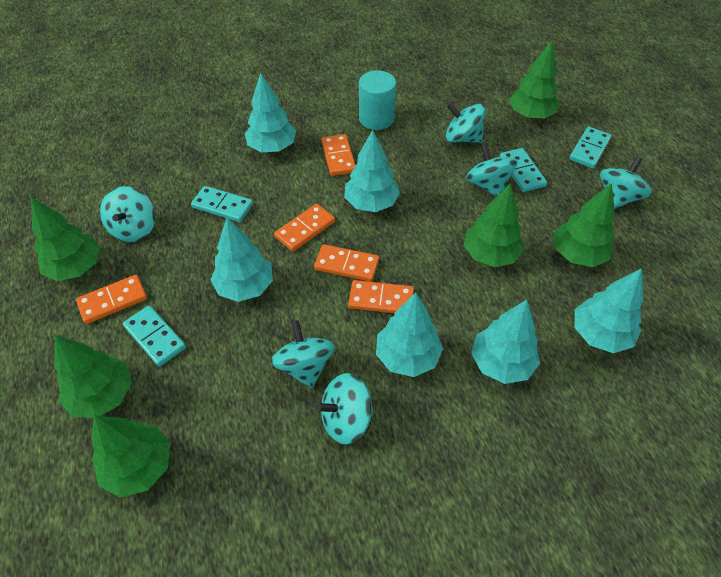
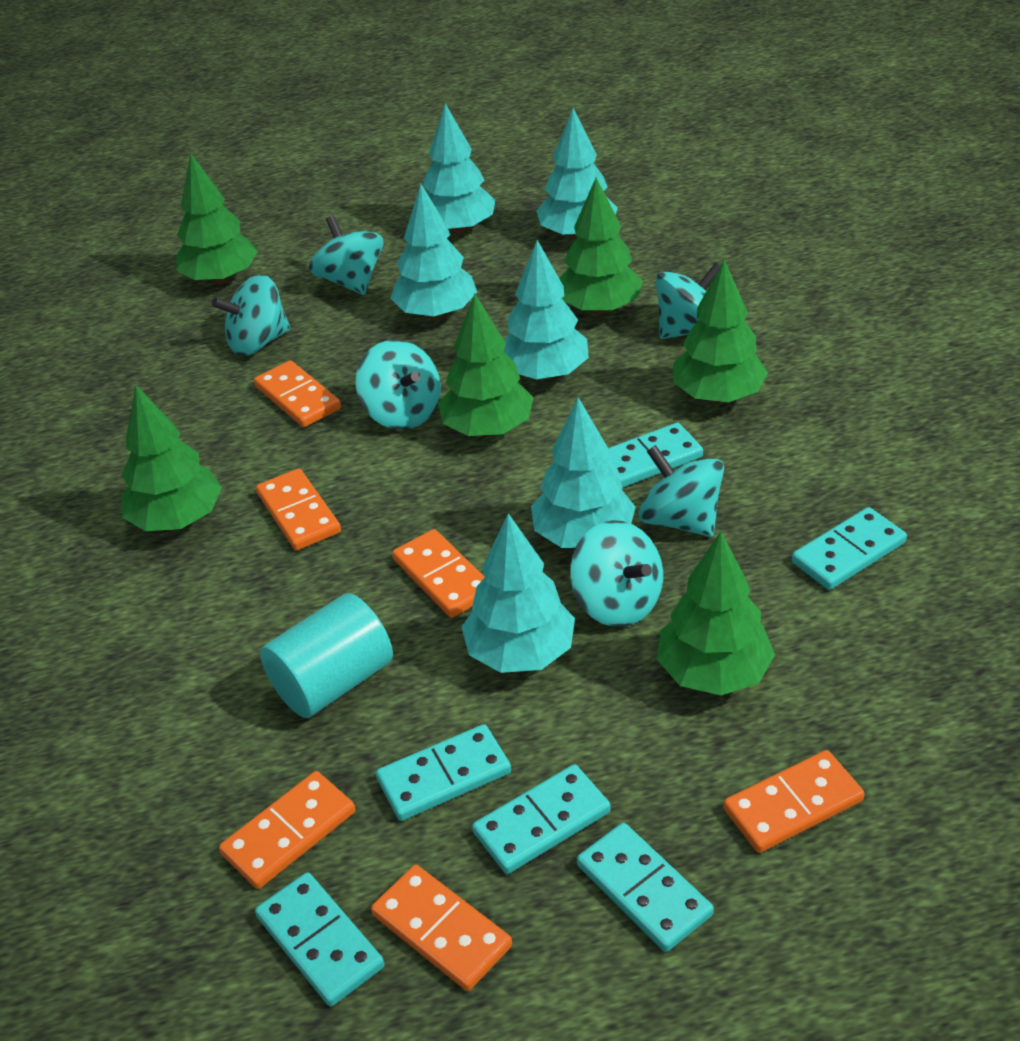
orange domino: 5 -> 6
turquoise domino: 4 -> 6

